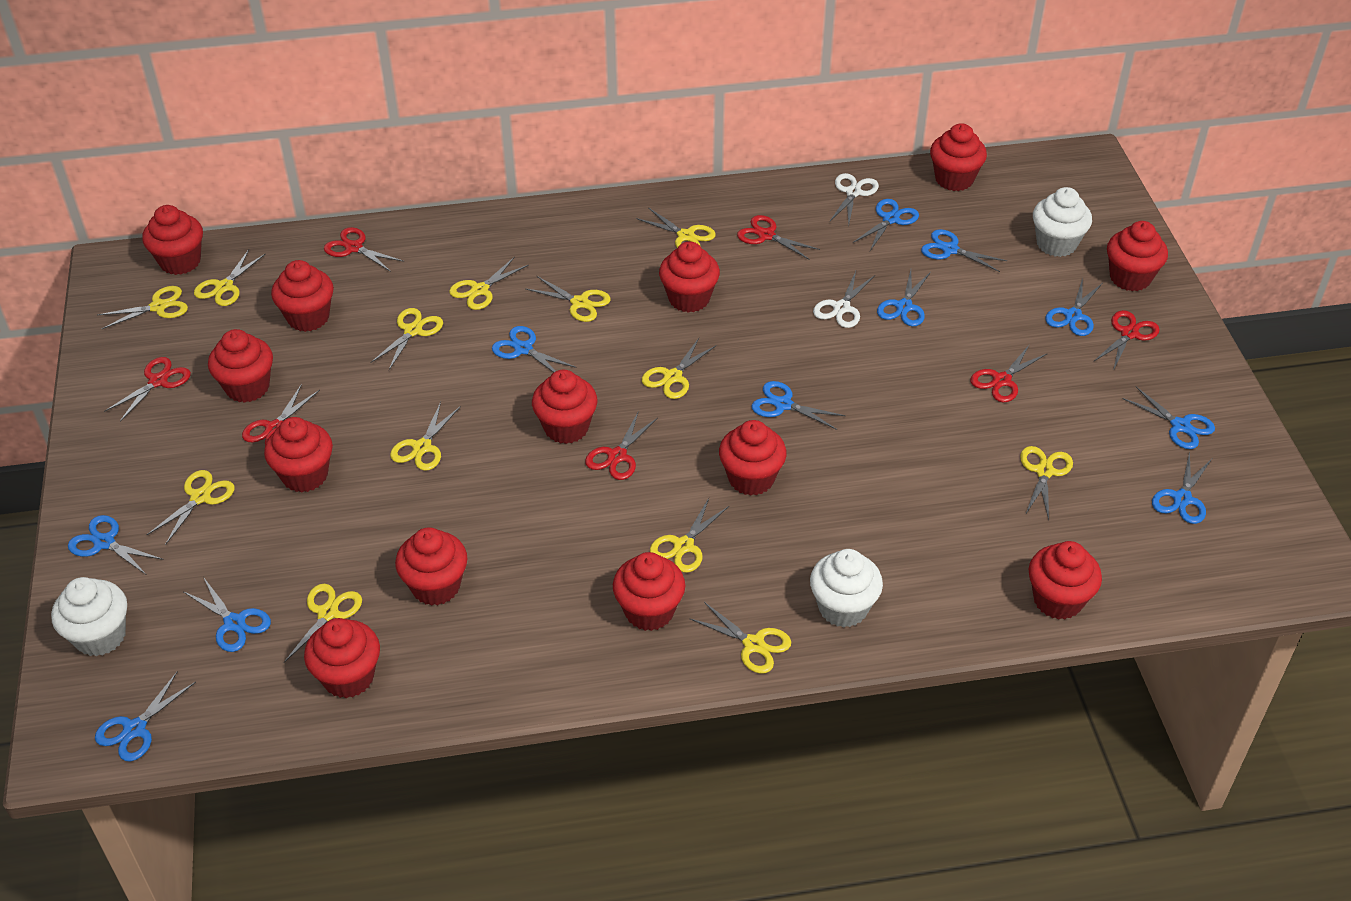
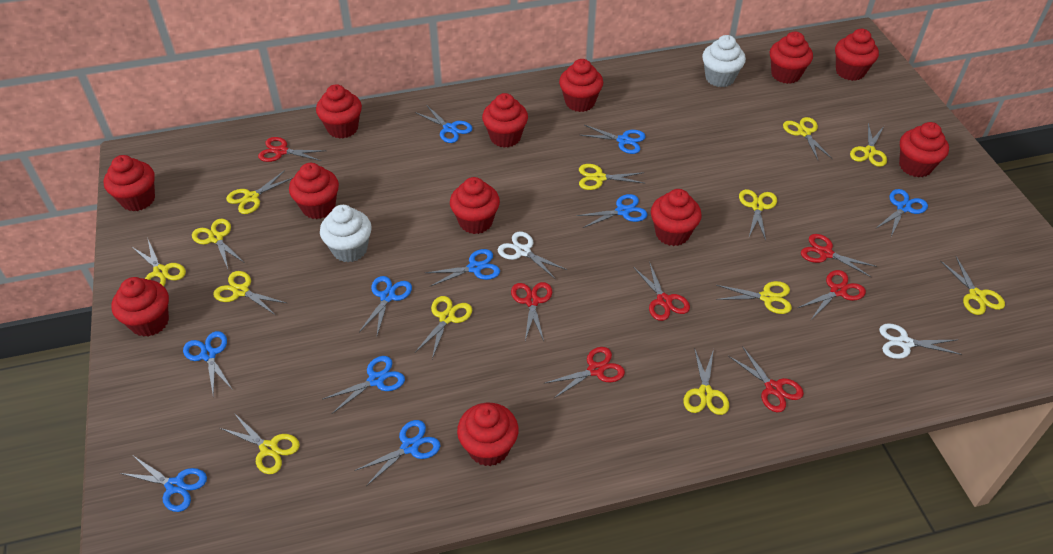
blue scissors: 11 -> 10
red cupcake: 13 -> 12
white cupcake: 3 -> 2

